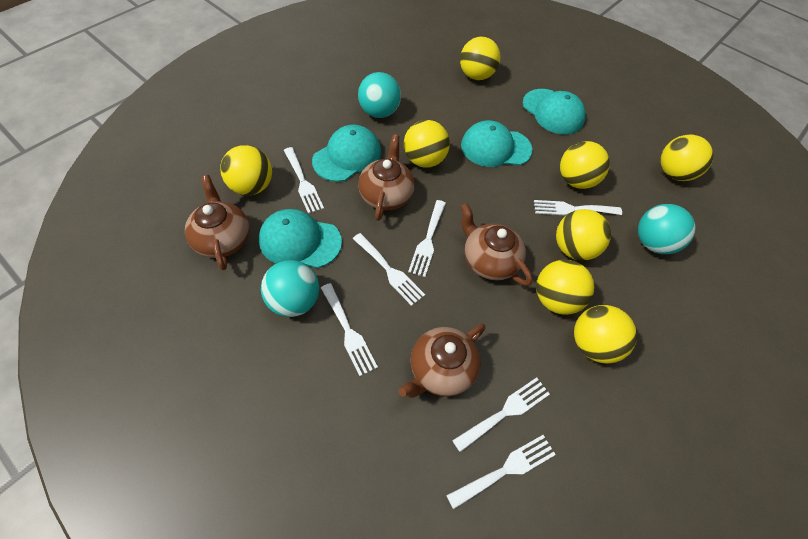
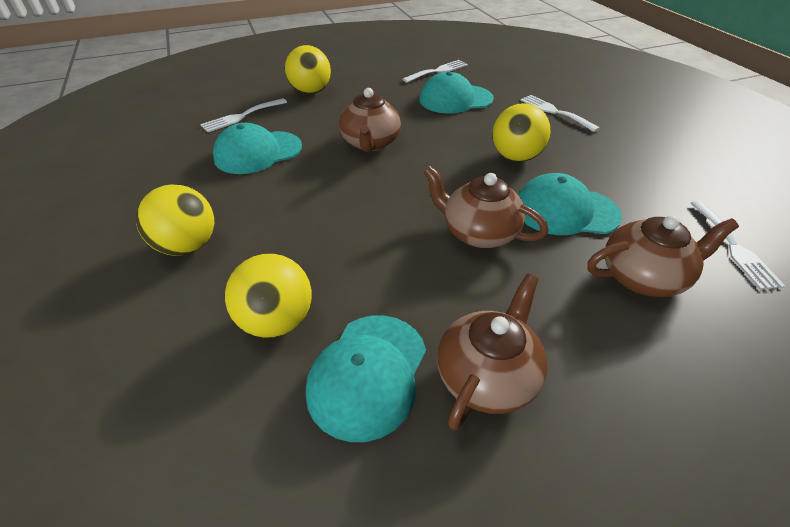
turquoise ball: 3 -> 0
white fork: 7 -> 4
yellow ball: 8 -> 4

